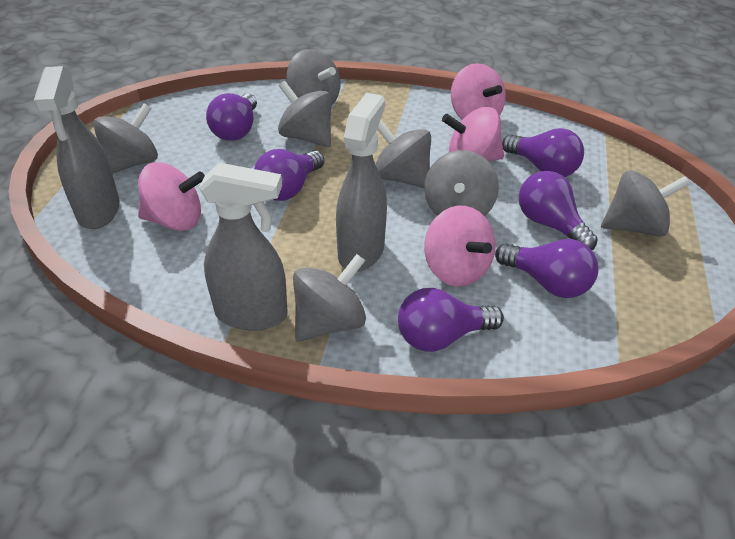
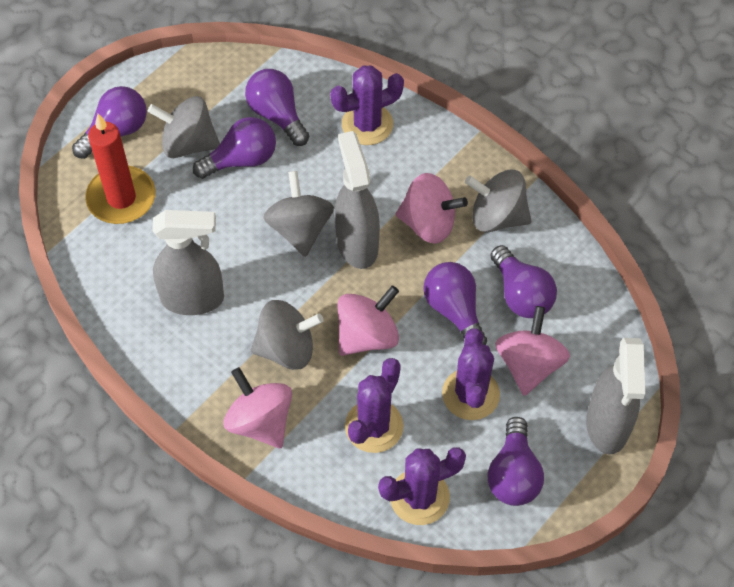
grey spinning top: 7 -> 4
purple cactus: 0 -> 4
red candle: 0 -> 1

